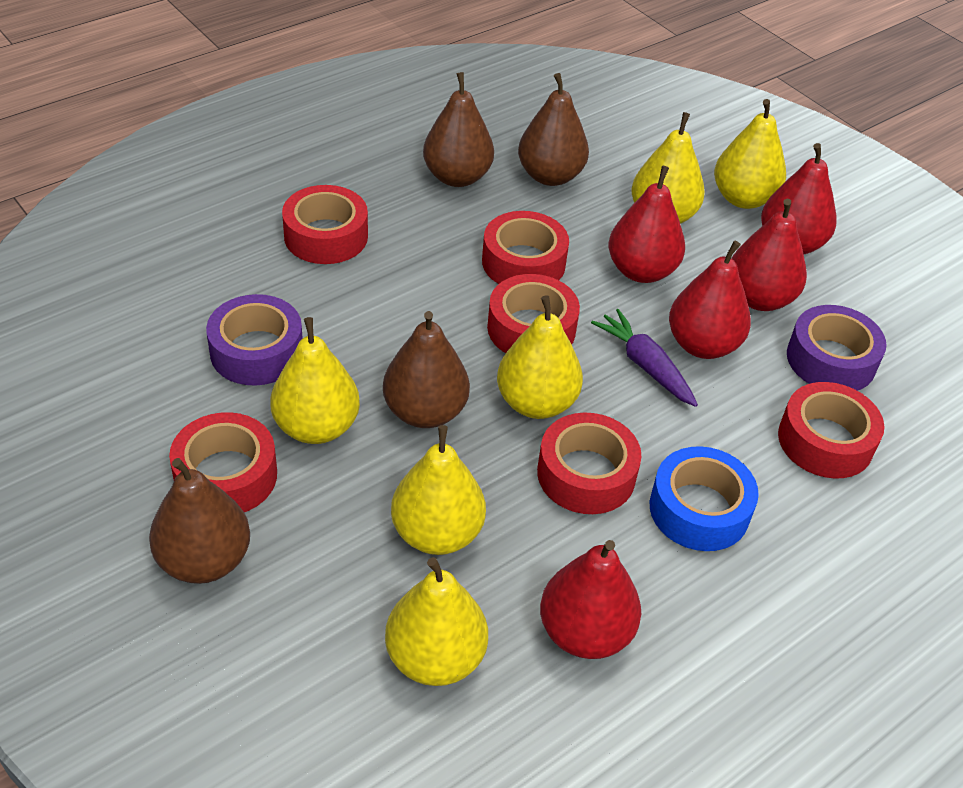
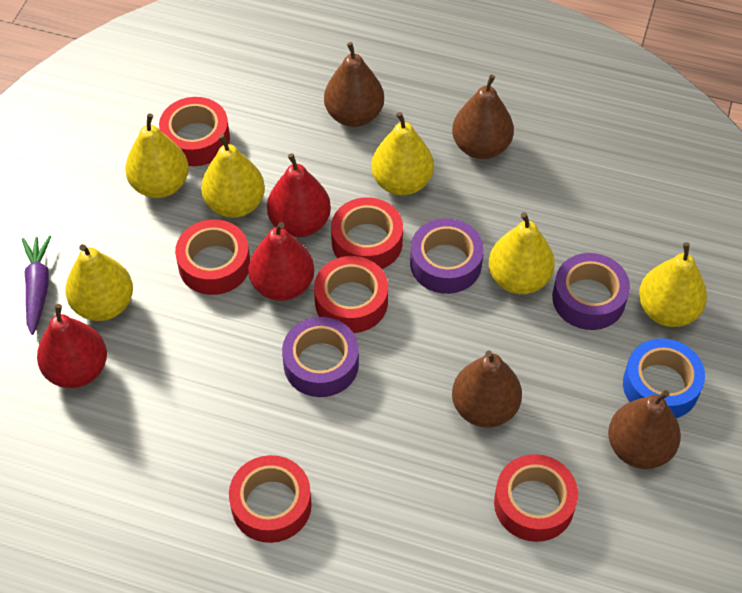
purple tape: 2 -> 3
red pear: 5 -> 3

